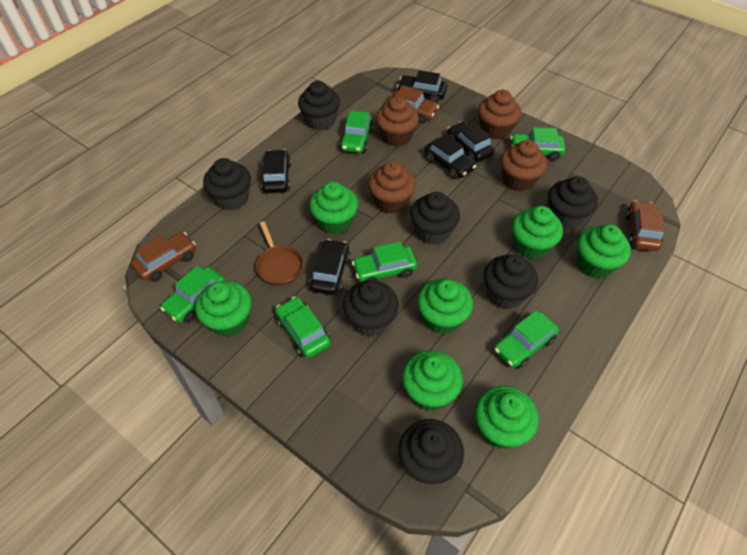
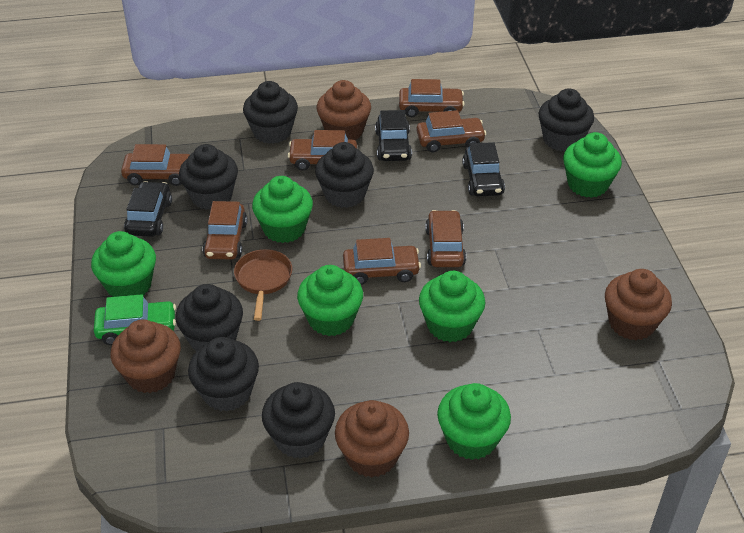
black car: 5 -> 3
brown car: 3 -> 7
green car: 6 -> 1
green cupcake: 7 -> 6

